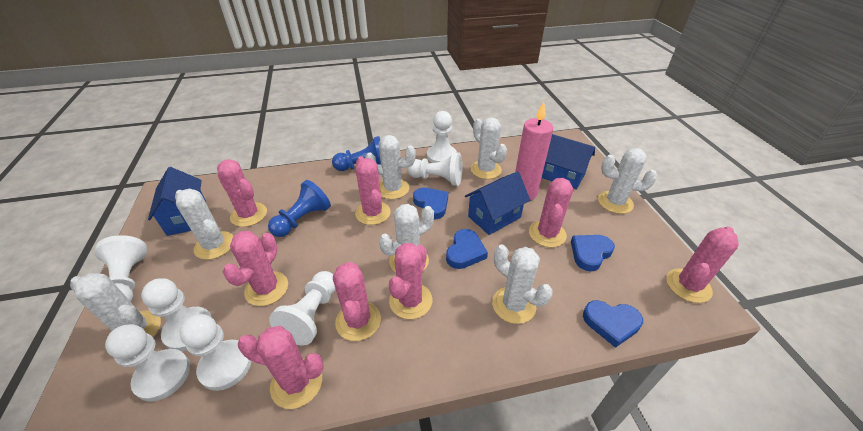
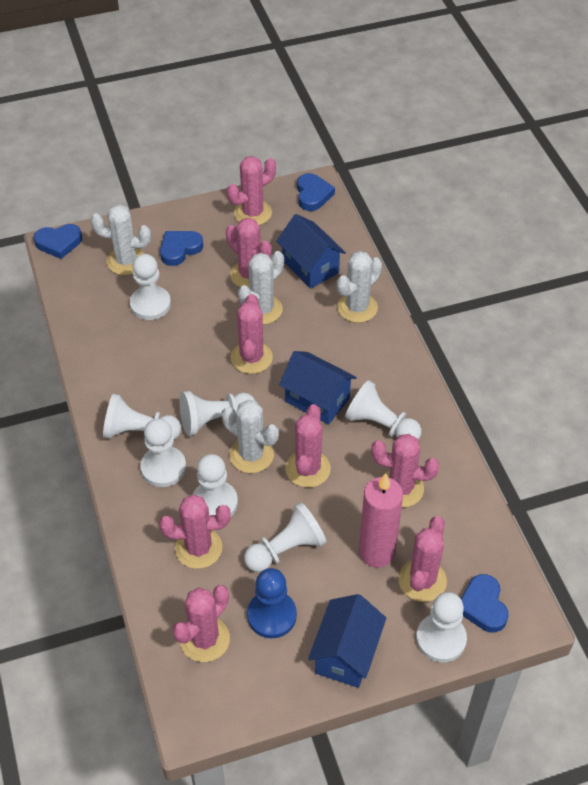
blue pawn: 2 -> 1
white cactus: 7 -> 4
white pawn: 7 -> 8

